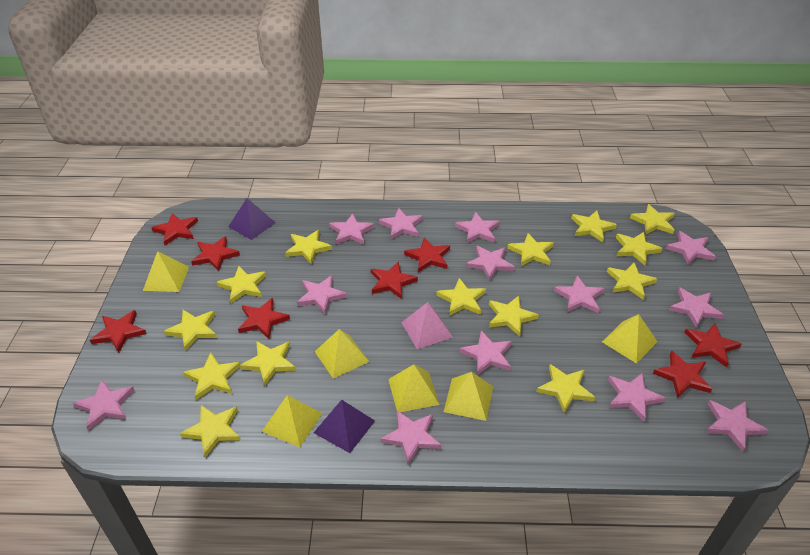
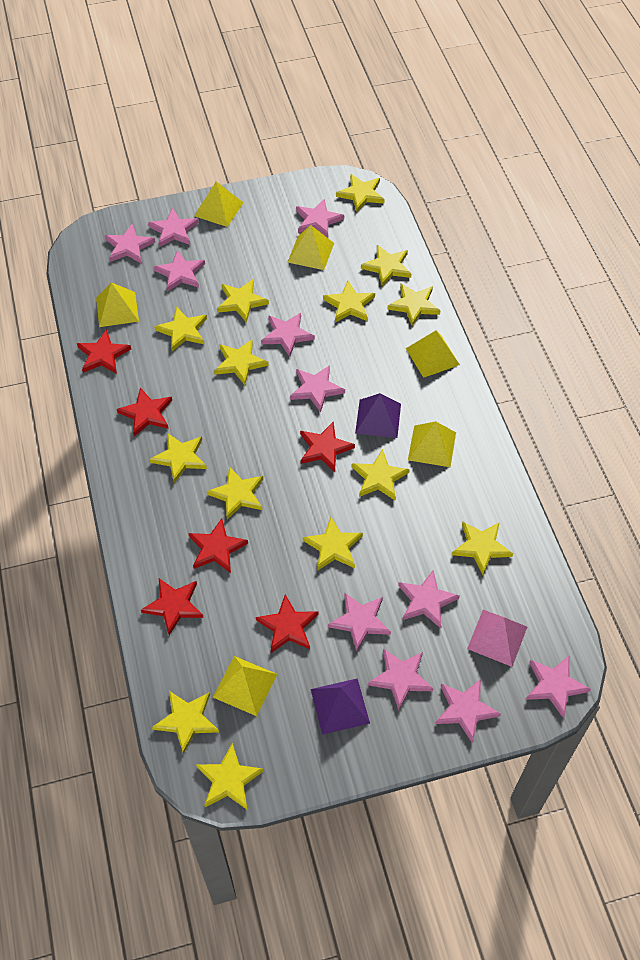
pink star: 13 -> 11
red star: 8 -> 6

